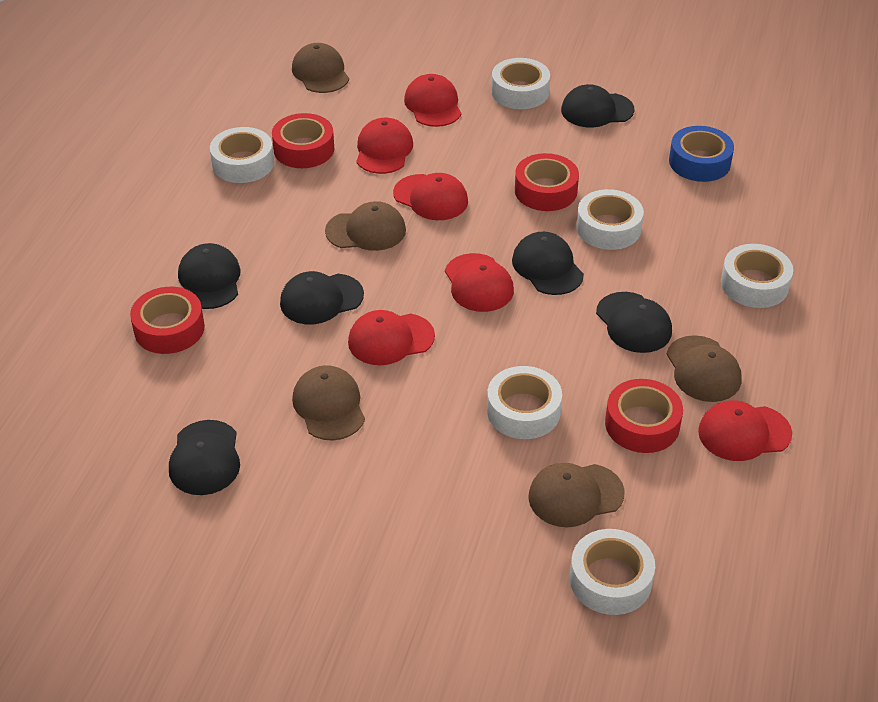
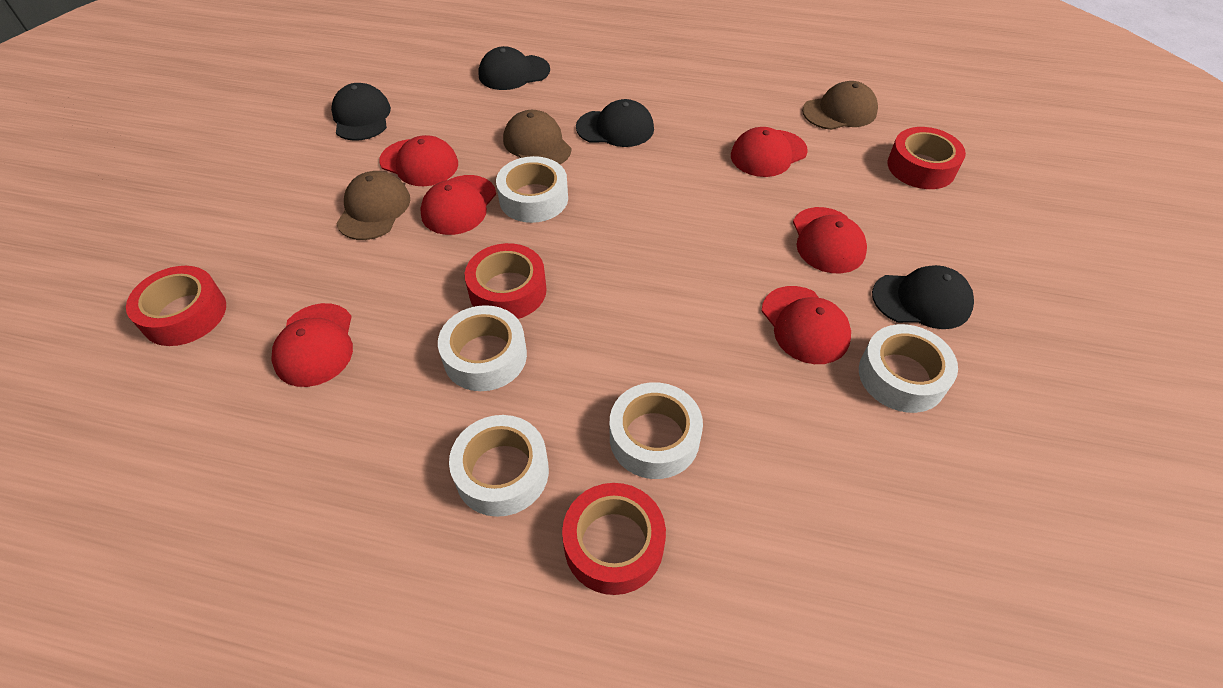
black cap: 6 -> 4
blue tape: 1 -> 0
brown cap: 5 -> 3
white tape: 6 -> 5

